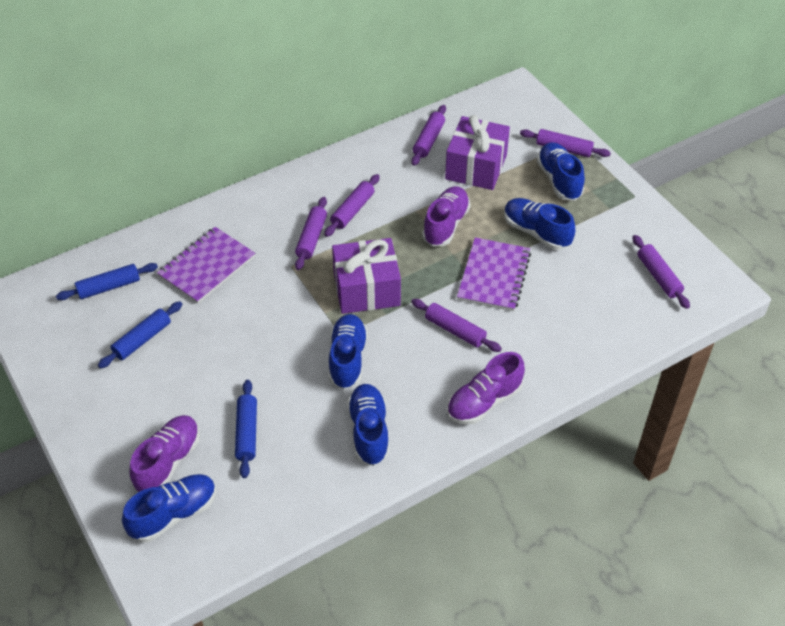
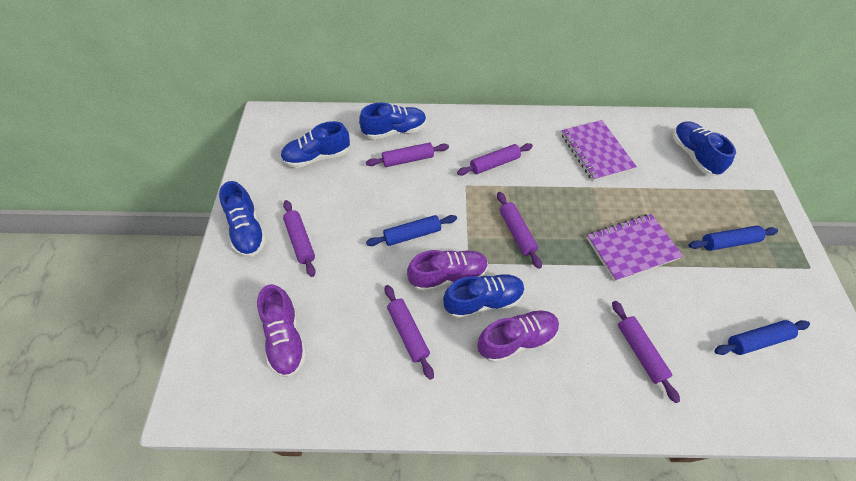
purple gift: 2 -> 0

